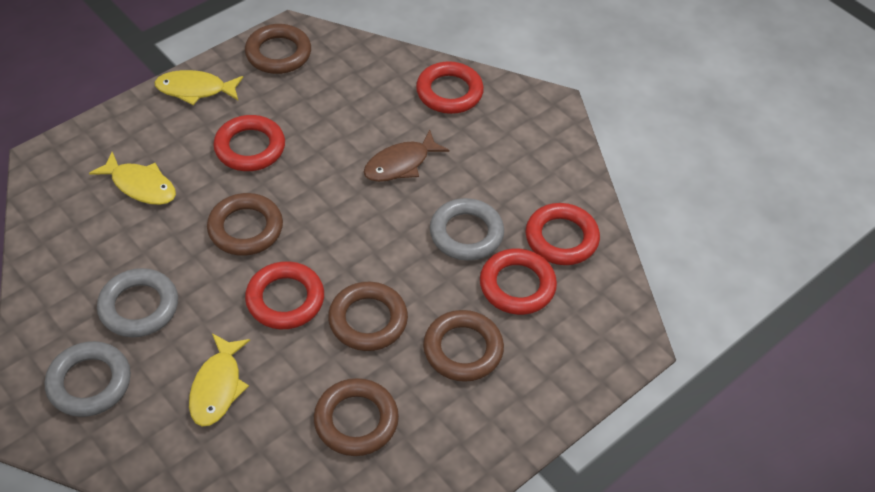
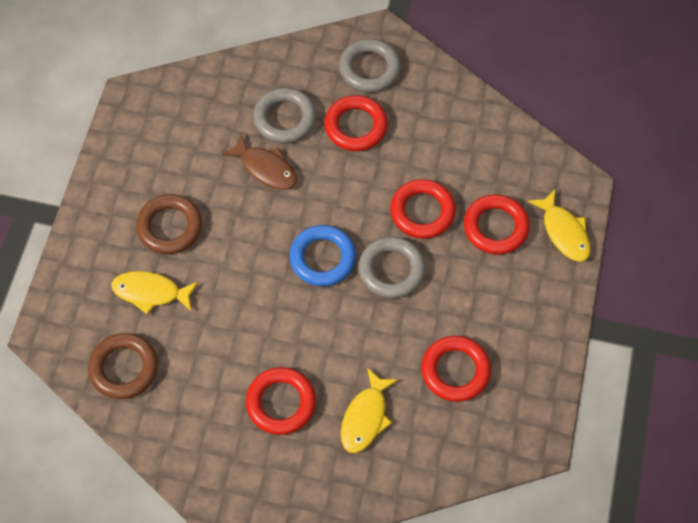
blue ring: 0 -> 1
brown ring: 5 -> 2

